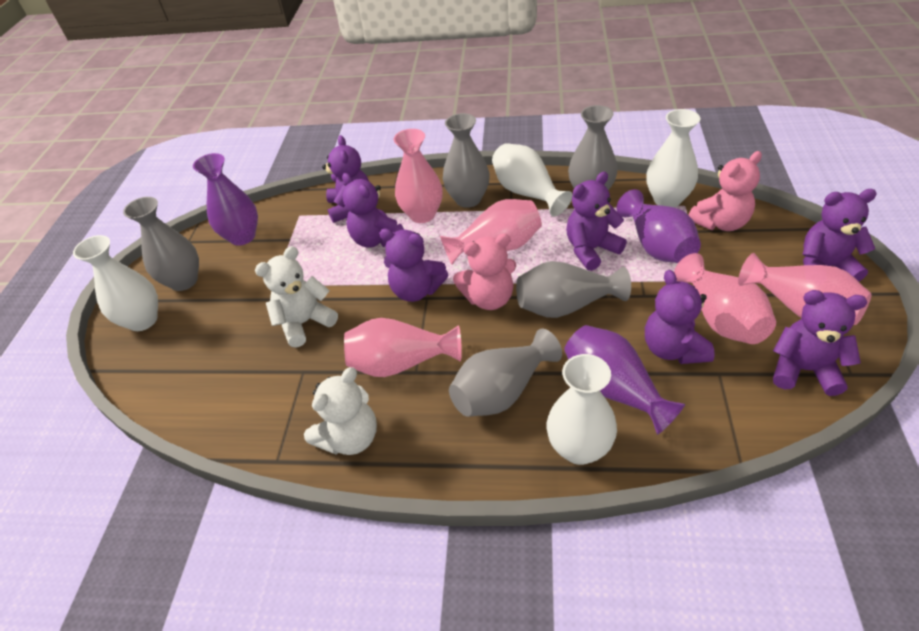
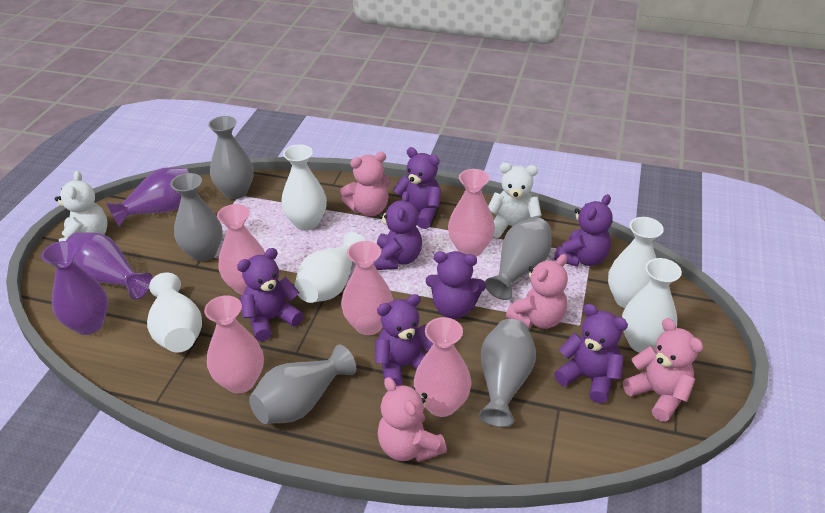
pink teddy bear: 2 -> 4
white vase: 4 -> 5

